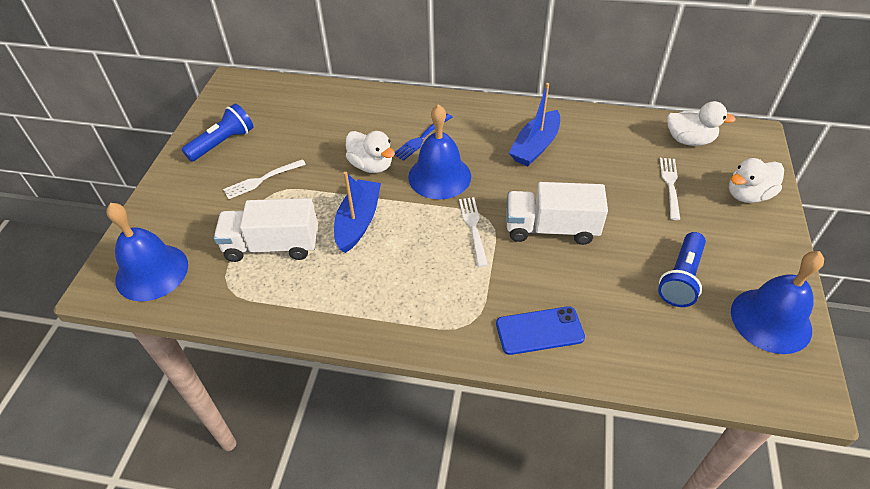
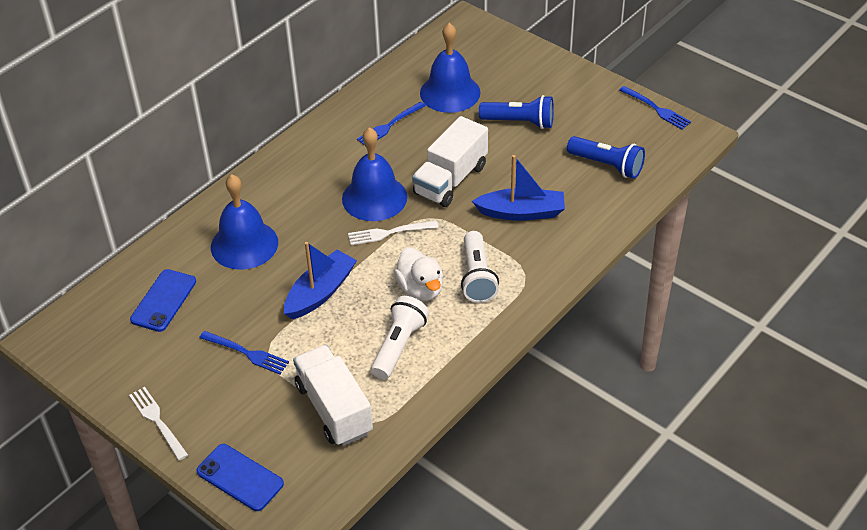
blue fork: 1 -> 3
blue phone: 1 -> 2
white duck: 3 -> 1
white flashlight: 0 -> 2
white fork: 3 -> 2

